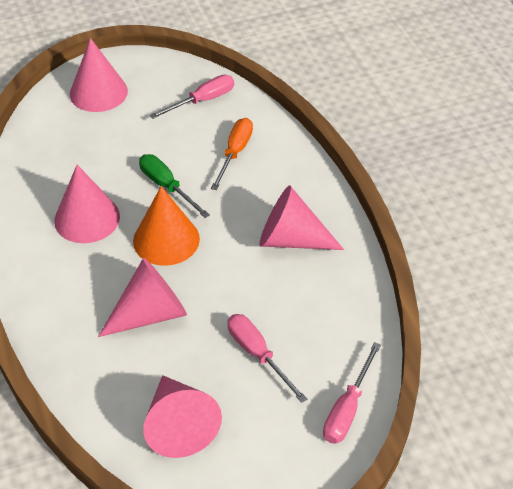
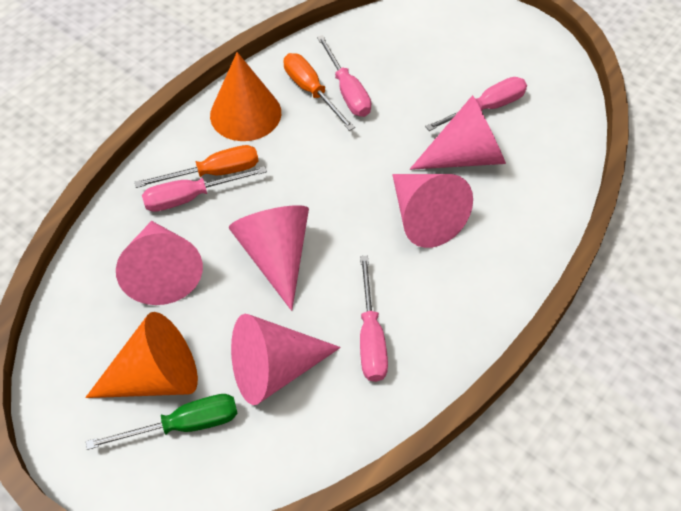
orange cone: 1 -> 2
orange screwdriver: 1 -> 2
pink screwdriver: 3 -> 4

